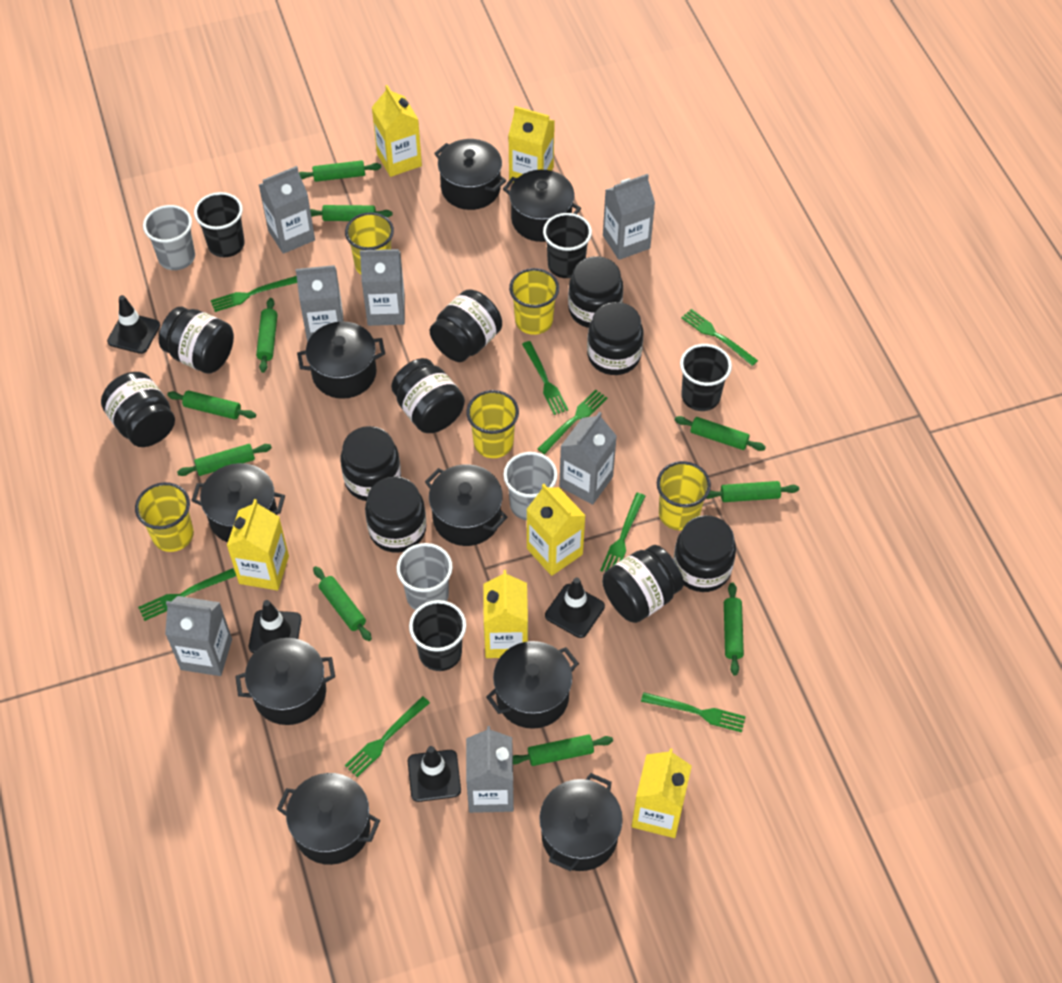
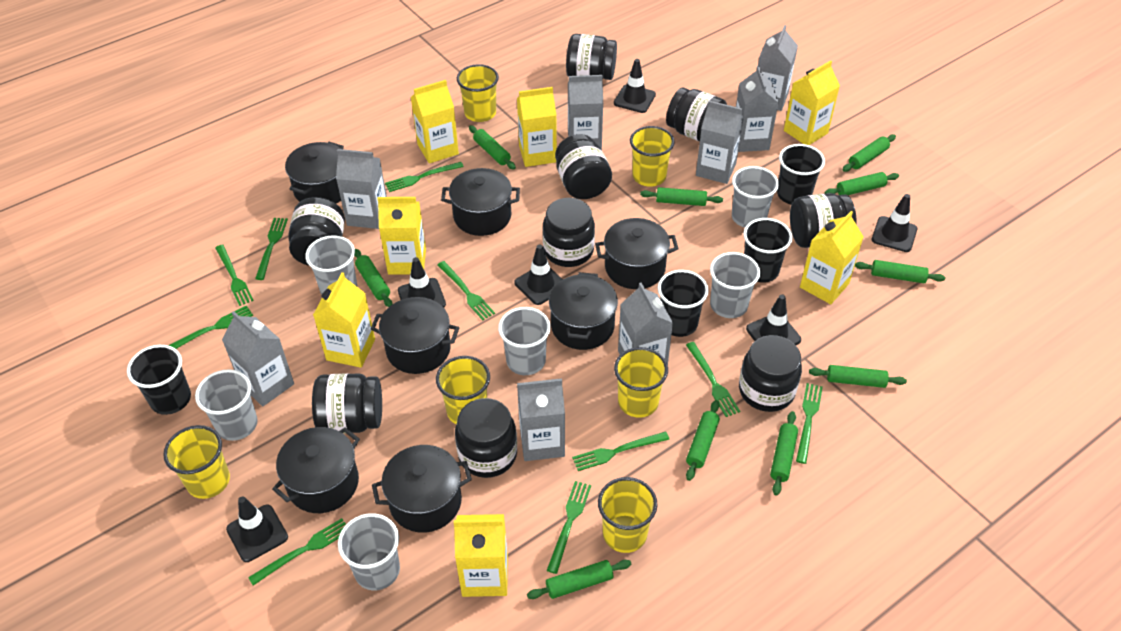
black jar: 10 -> 9
black pot: 9 -> 7
black traffic cone: 4 -> 6
green fork: 8 -> 10
grey carton: 7 -> 8
grey cup: 3 -> 6
yellow carton: 6 -> 7
yellow cup: 5 -> 6

